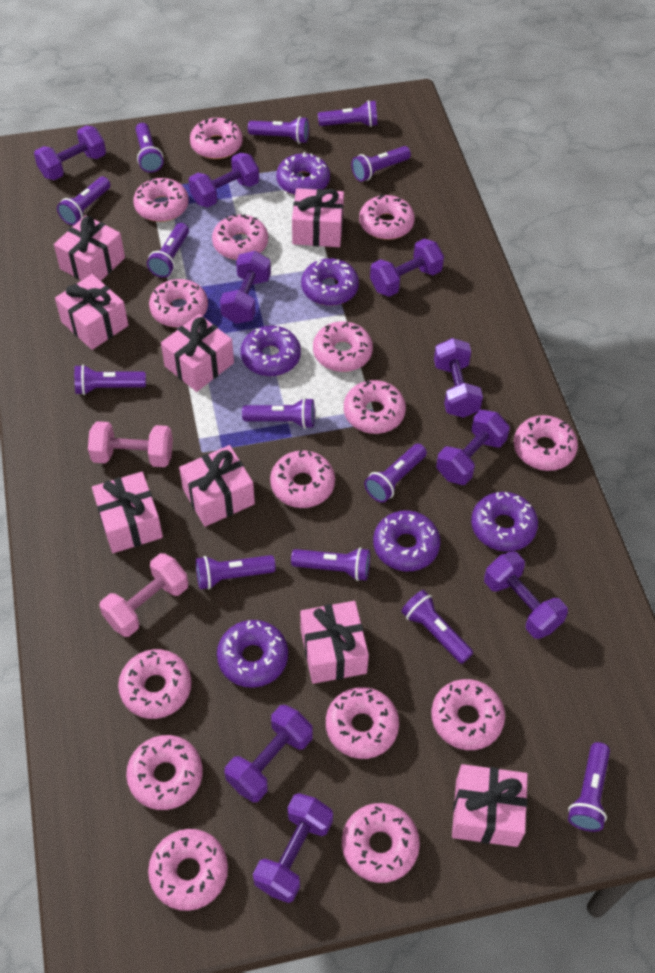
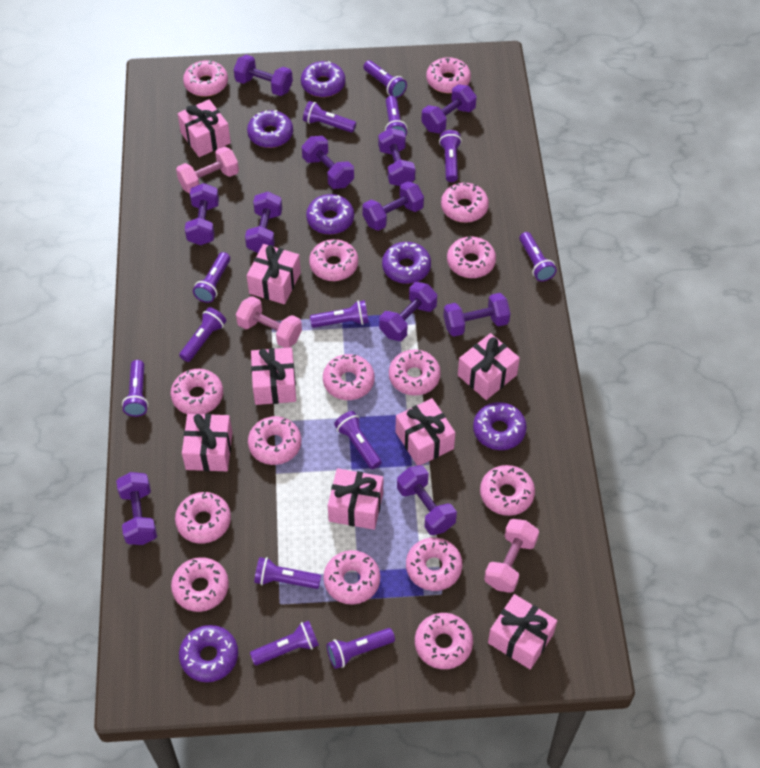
pink dumbbell: 2 -> 3
purple dumbbell: 9 -> 11

